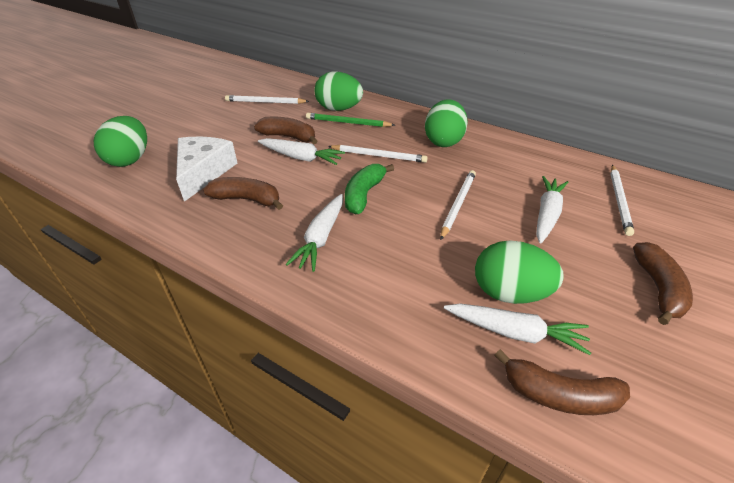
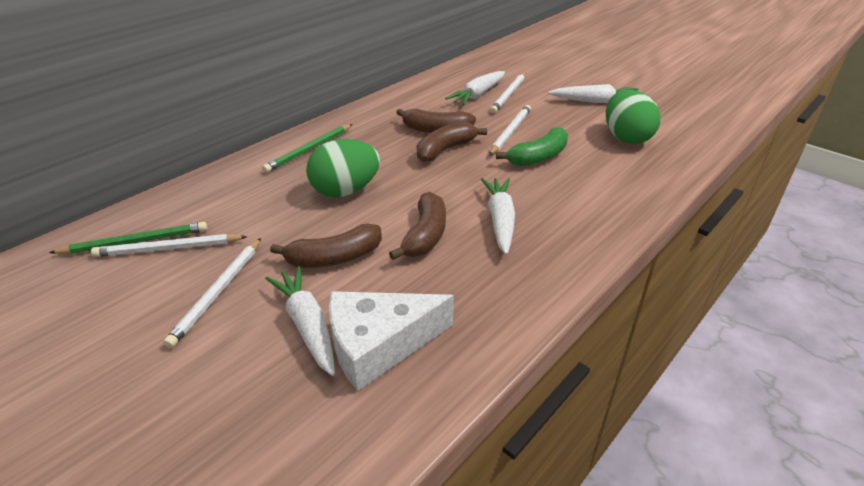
green egg: 4 -> 2
green pencil: 1 -> 2

